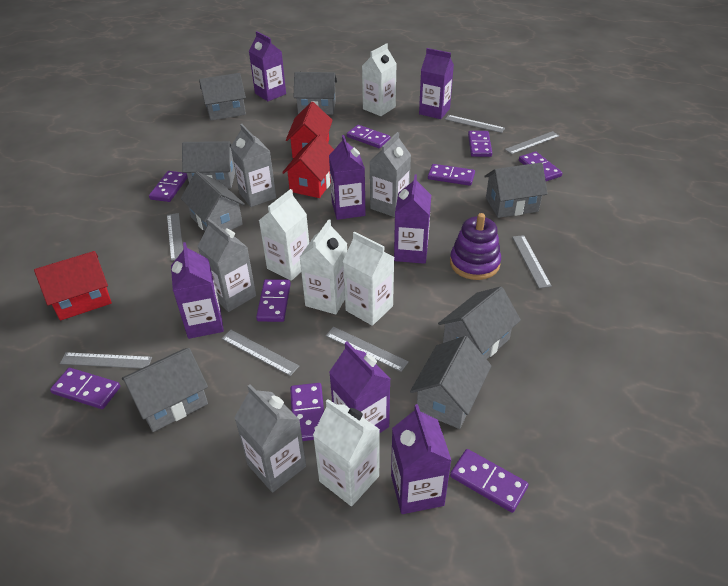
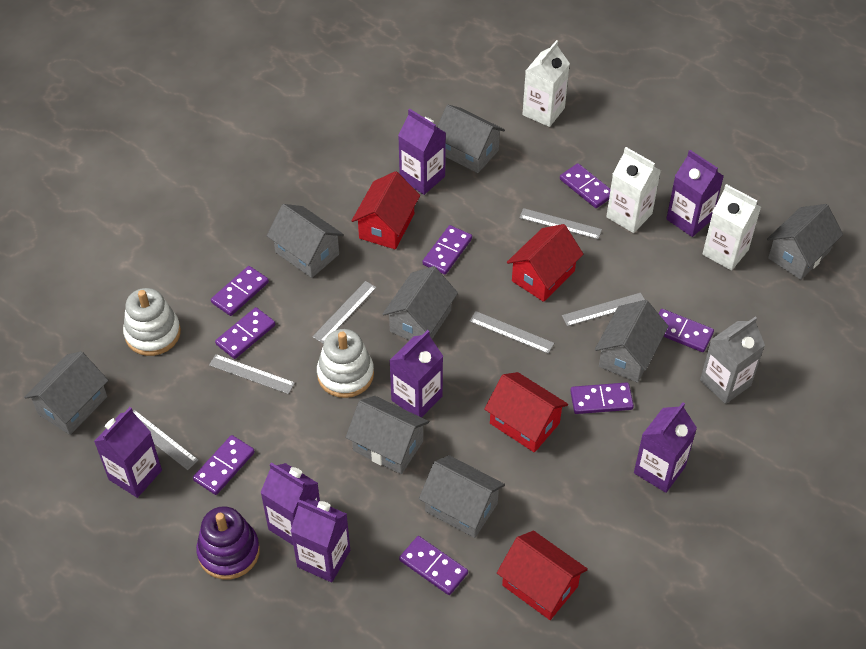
grey carton: 4 -> 1
grey ruler: 7 -> 6
purple domino: 9 -> 8
red house: 3 -> 4
white carton: 5 -> 3
white stacking toy: 0 -> 2

